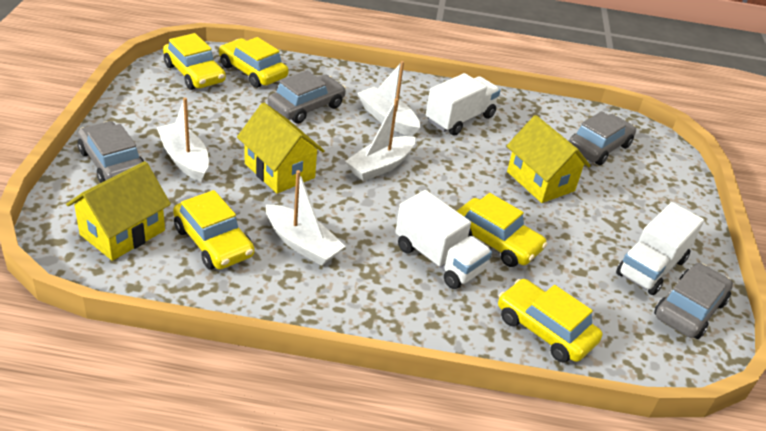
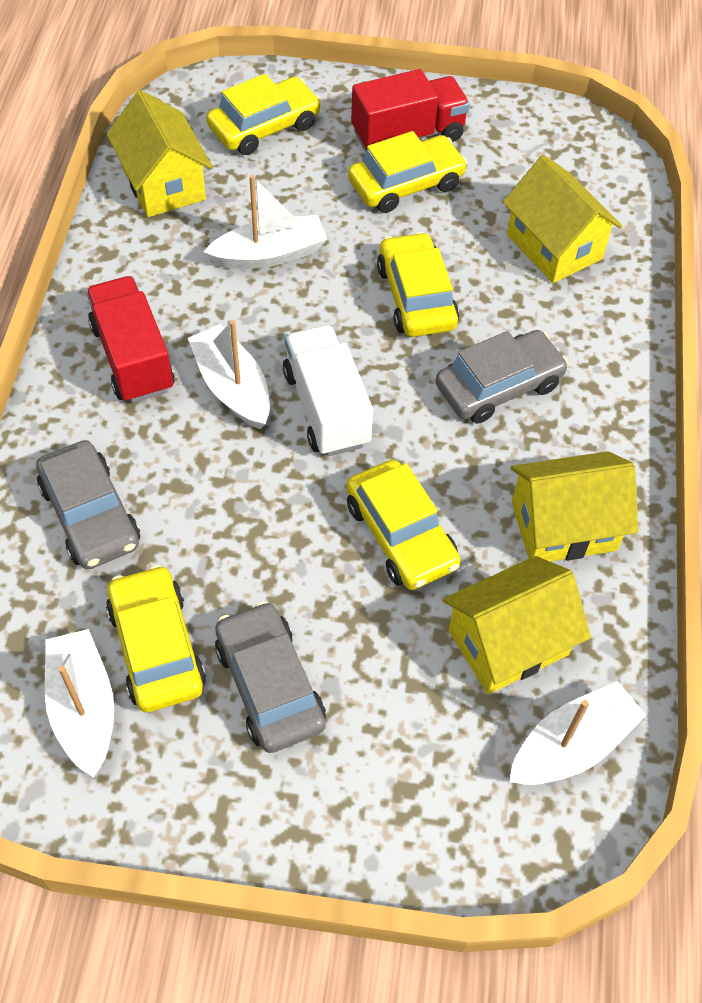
grey car: 4 -> 3
red truck: 0 -> 2
white truck: 3 -> 1
yellow house: 3 -> 4

